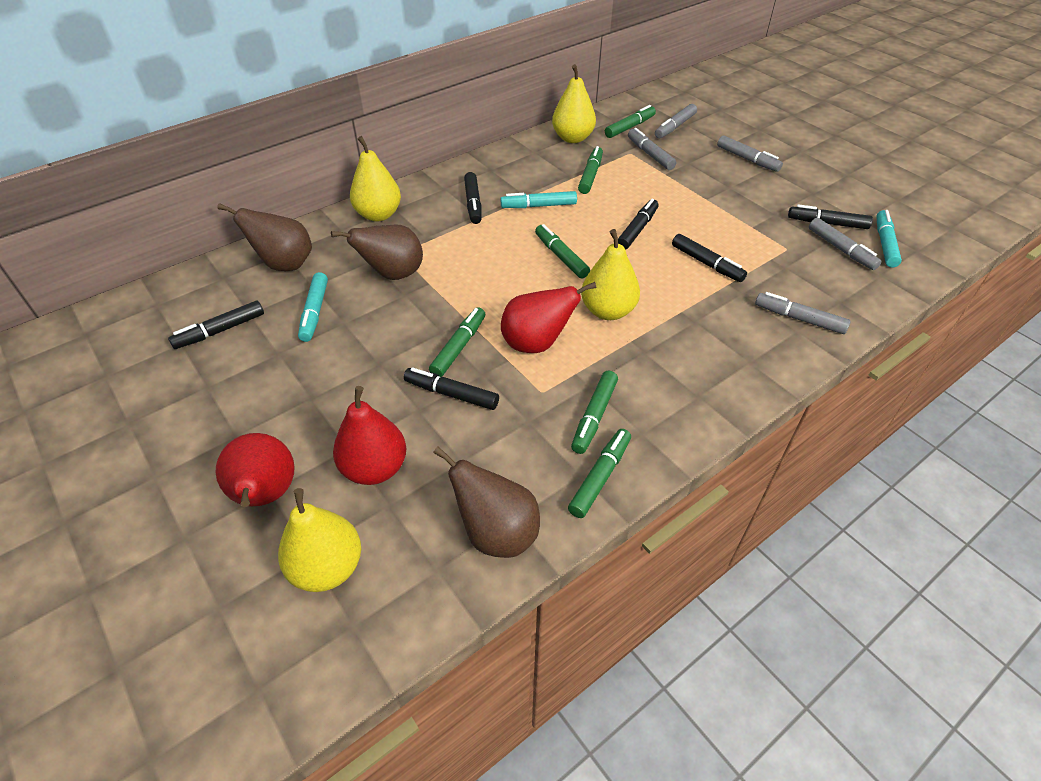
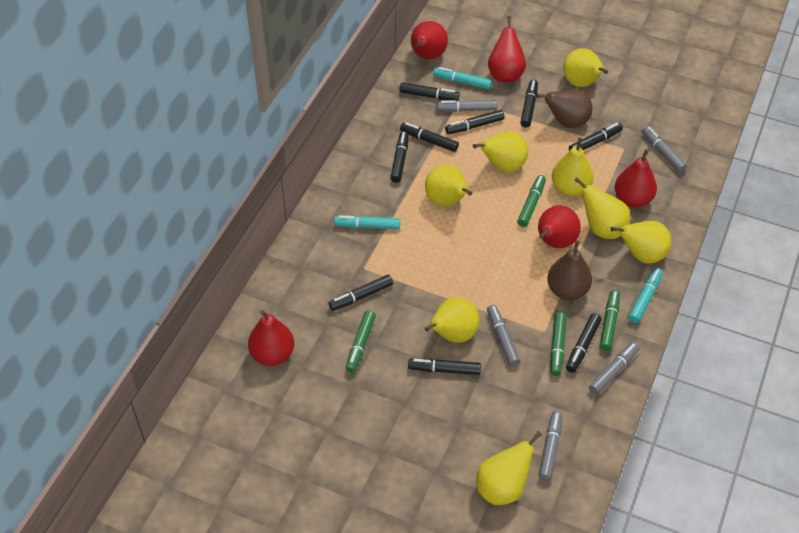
black marker: 6 -> 9
brown pear: 3 -> 2
green marker: 6 -> 4
red pear: 3 -> 5
yellow pear: 4 -> 8

